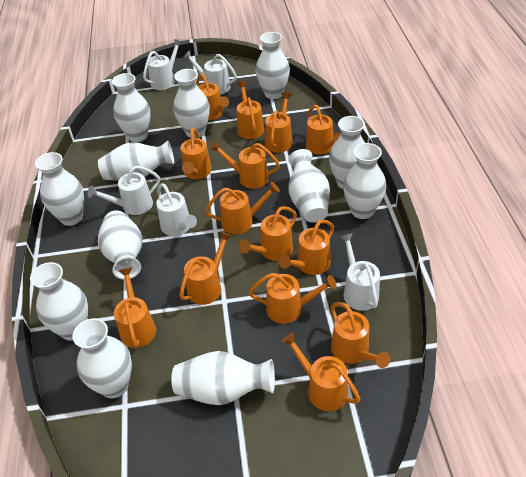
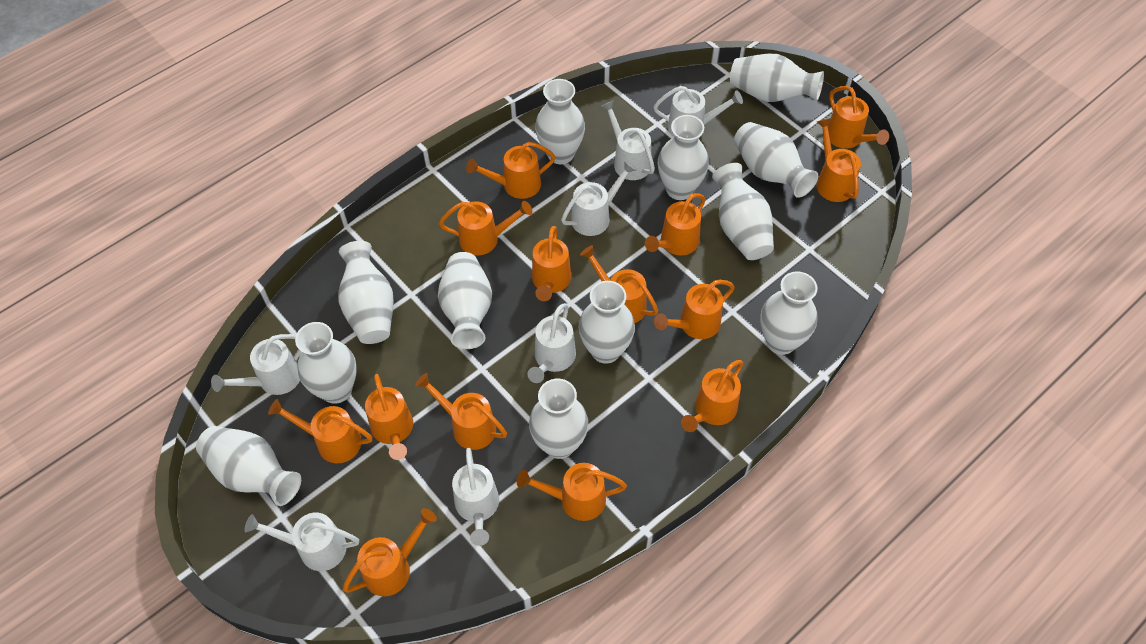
white watering can: 5 -> 7

